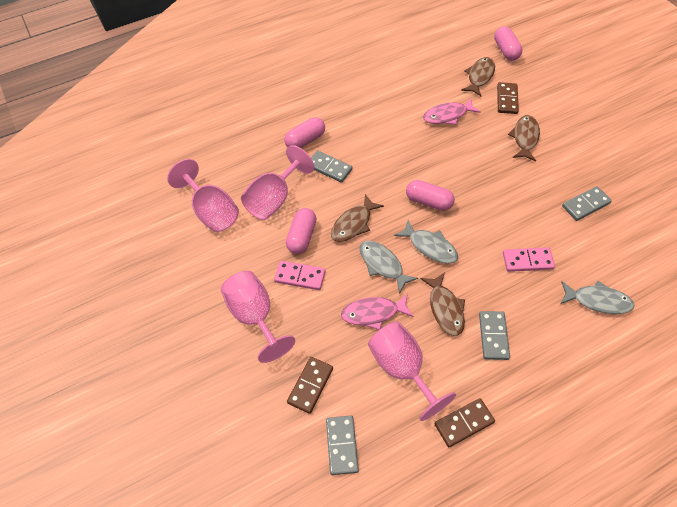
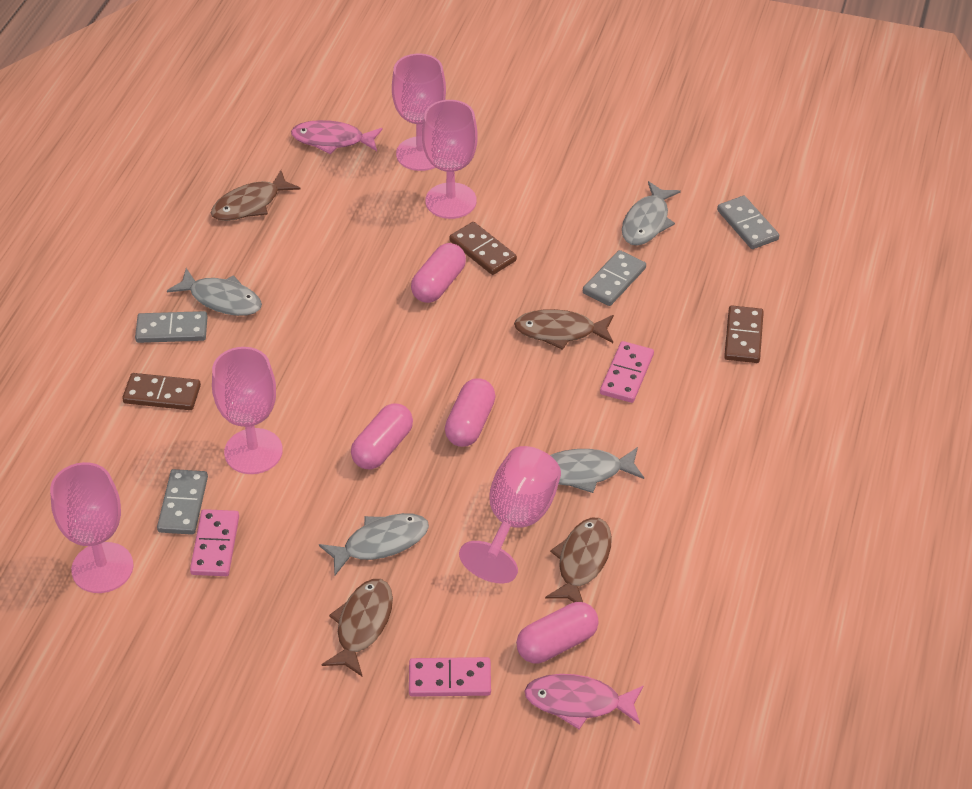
grey fish: 3 -> 4
pink domino: 2 -> 3
pink goblet: 4 -> 5

